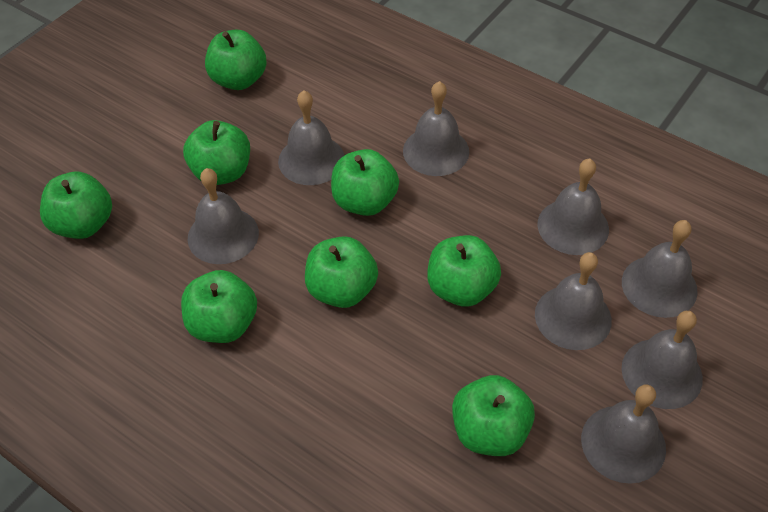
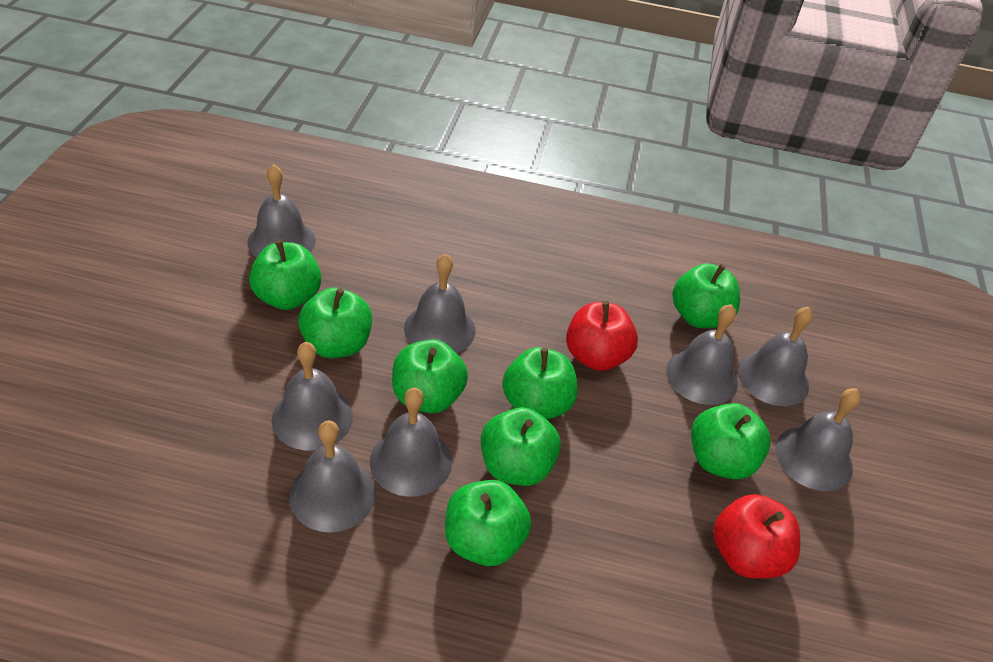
red apple: 0 -> 2

